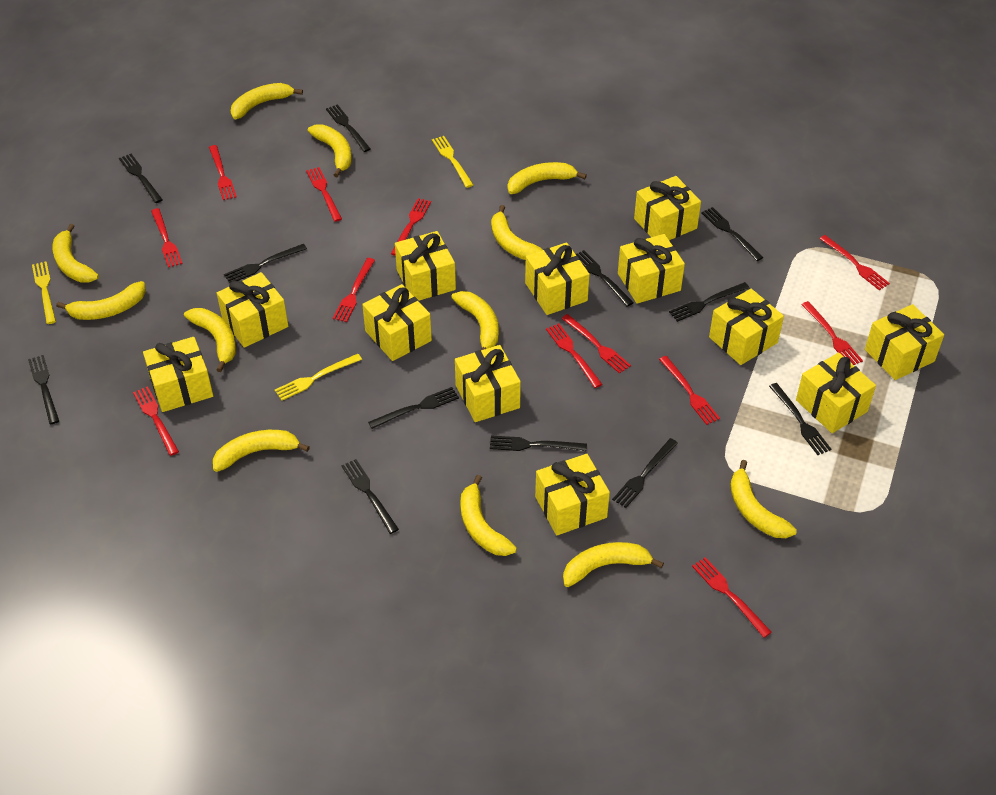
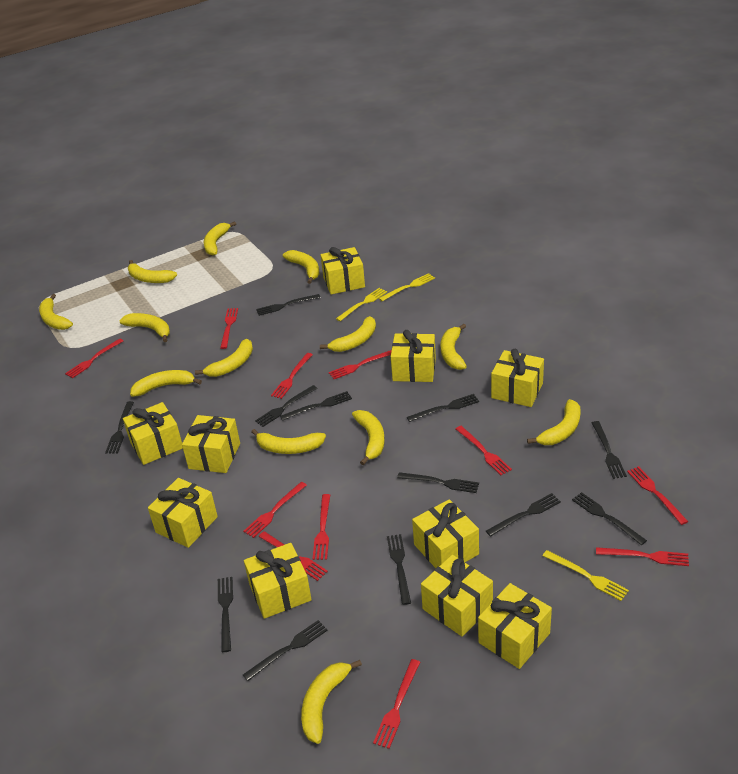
red fork: 12 -> 11
yellow banana: 12 -> 13
yellow gift: 12 -> 10

